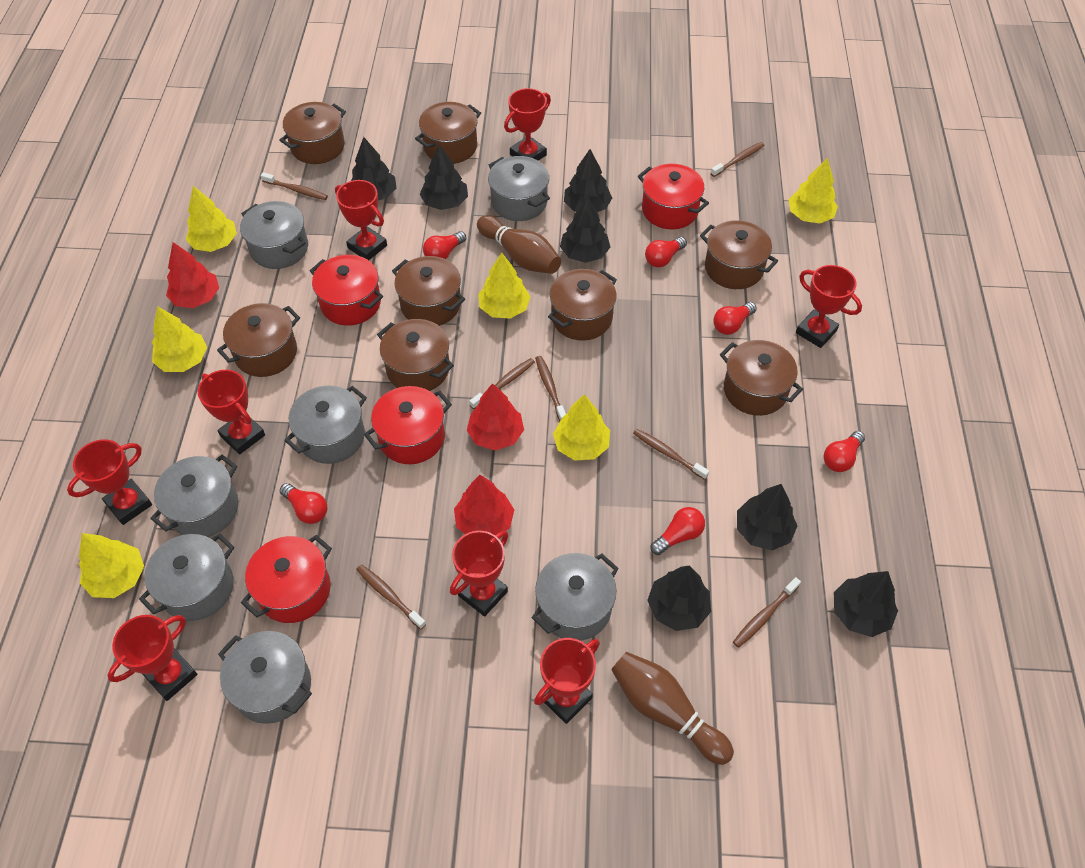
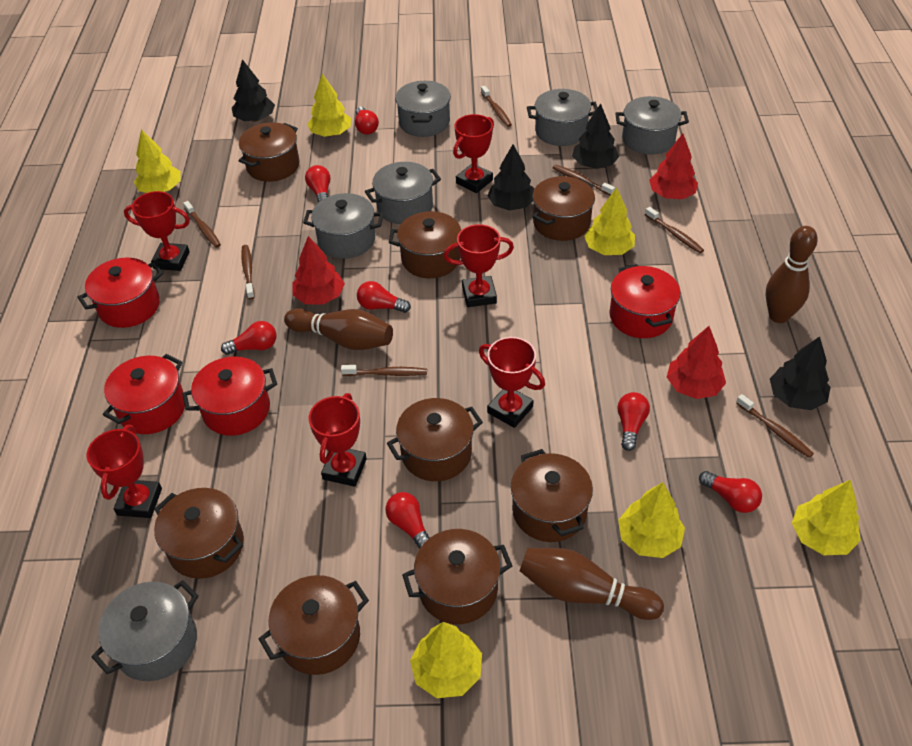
black tree: 7 -> 4
brown bowling pin: 2 -> 3
grey pot: 7 -> 6
red light bulb: 6 -> 7
red trophy: 8 -> 6

